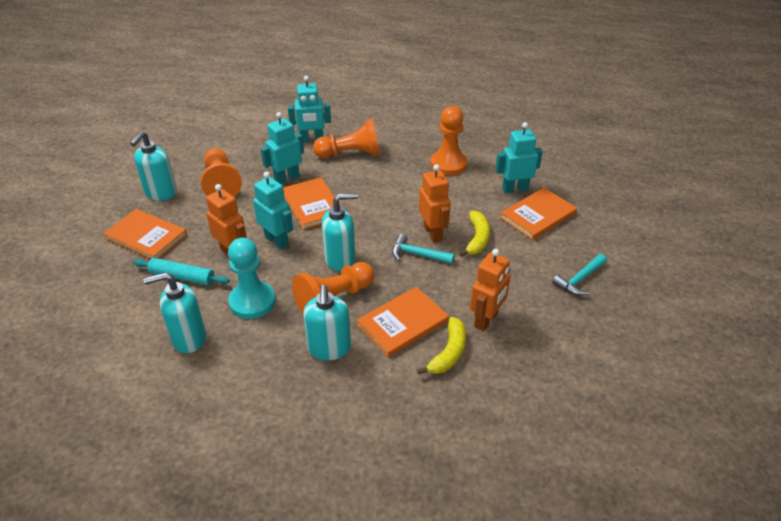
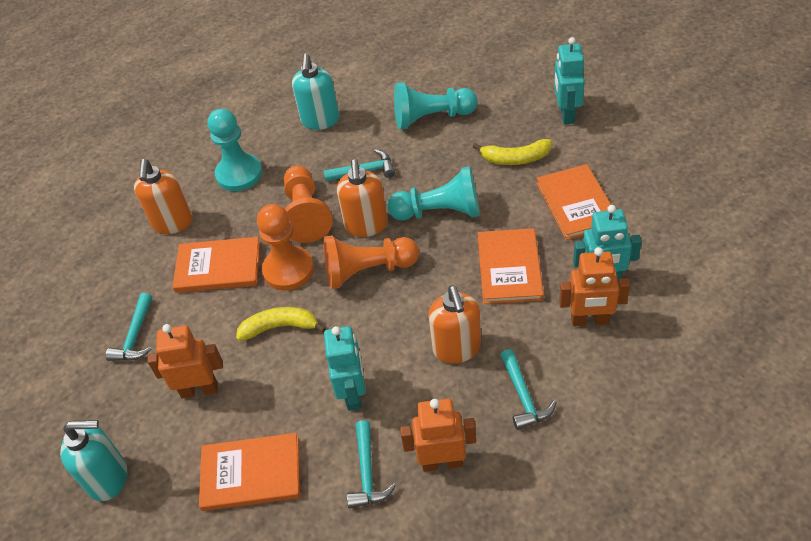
orange pawn: 4 -> 3
orange soap dispenser: 0 -> 3
turquoise hammer: 2 -> 4
turquoise pawn: 1 -> 3
turquoise robot: 4 -> 3
turquoise rolling pin: 1 -> 0
turquoise soap dispenser: 4 -> 2

